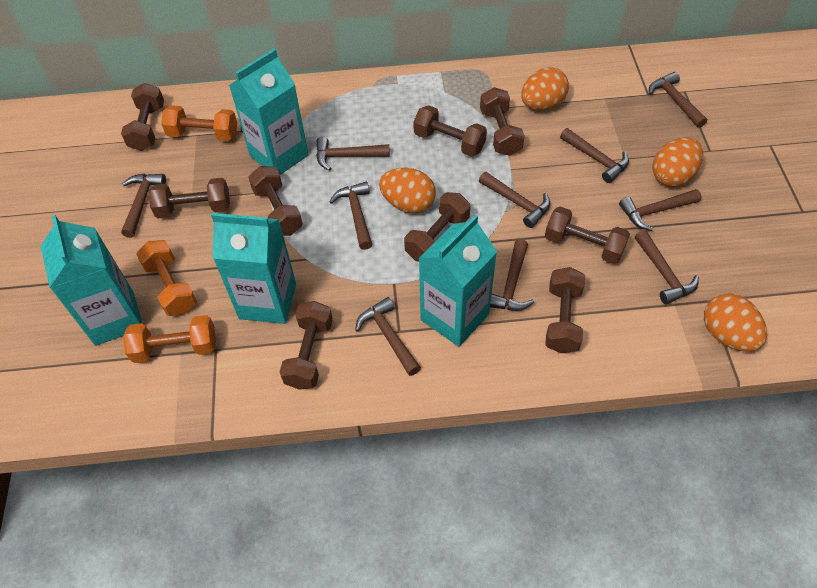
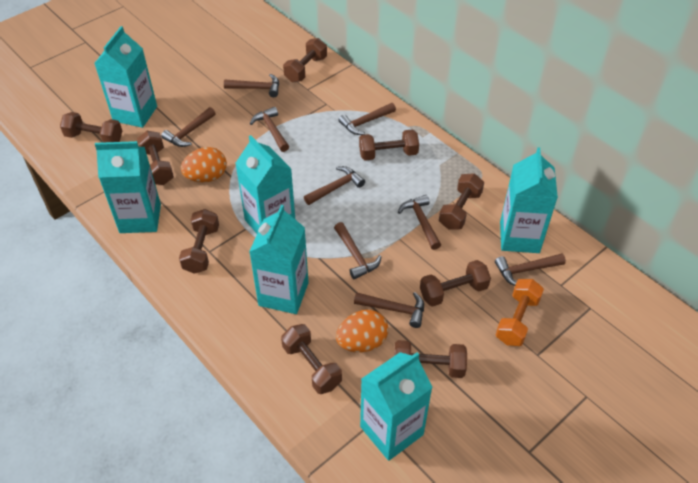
brown hammer: 10 -> 9
orange dumbbell: 3 -> 1
orange egg: 4 -> 2
turquoise carton: 4 -> 6

